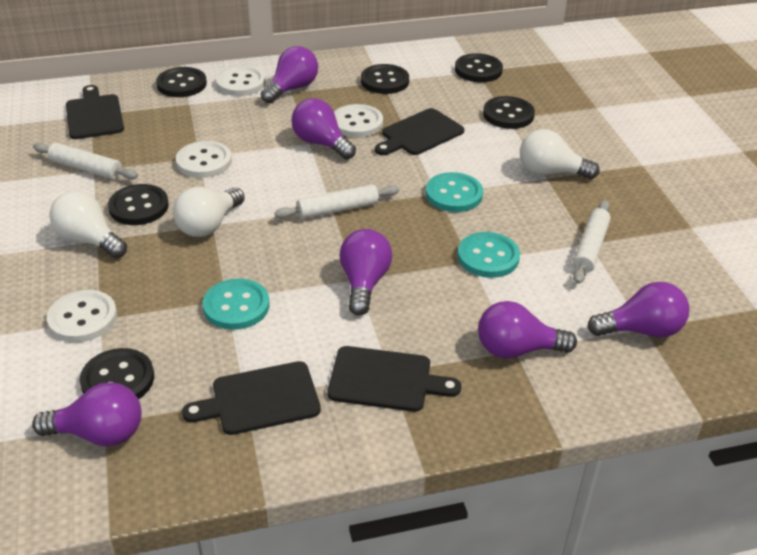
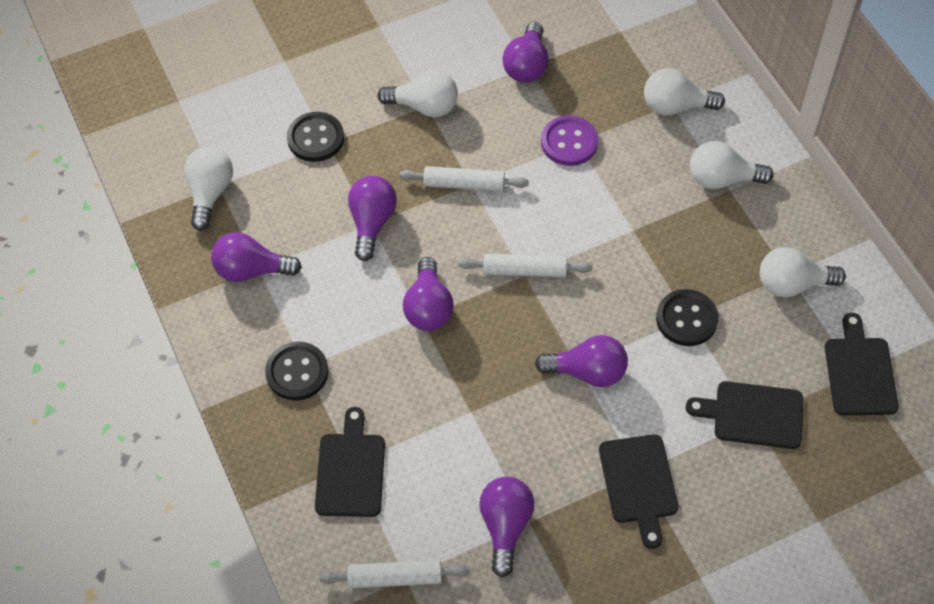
black button: 6 -> 3
purple button: 0 -> 1
turquoise button: 3 -> 0
white button: 4 -> 0
white light bulb: 3 -> 5

